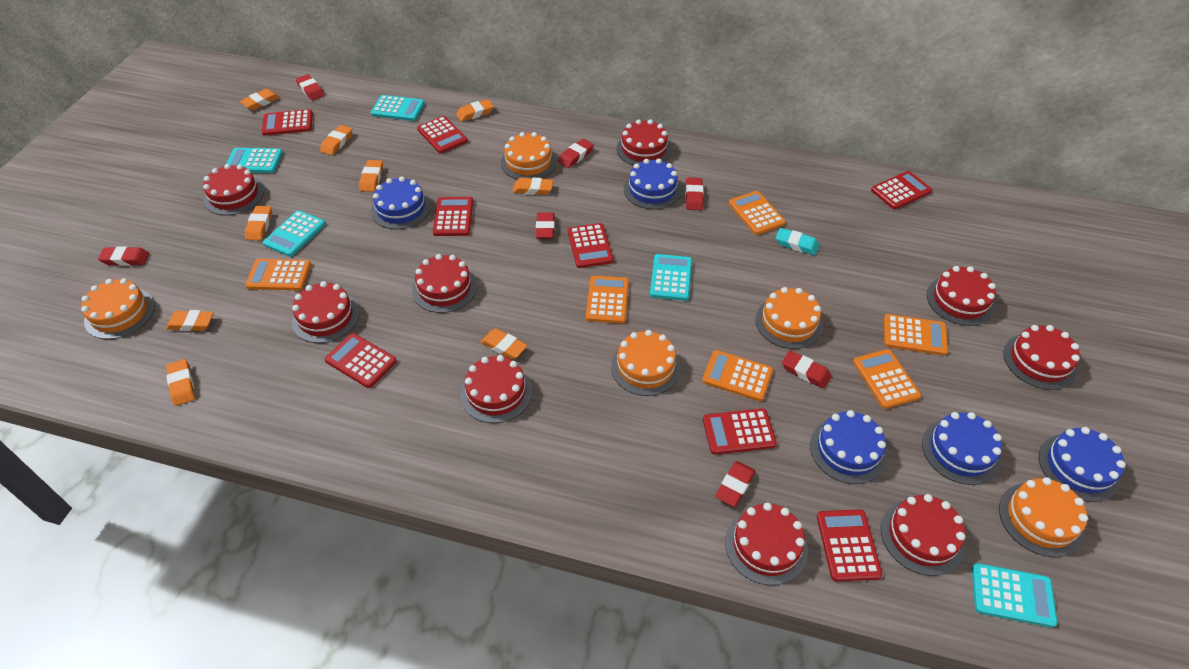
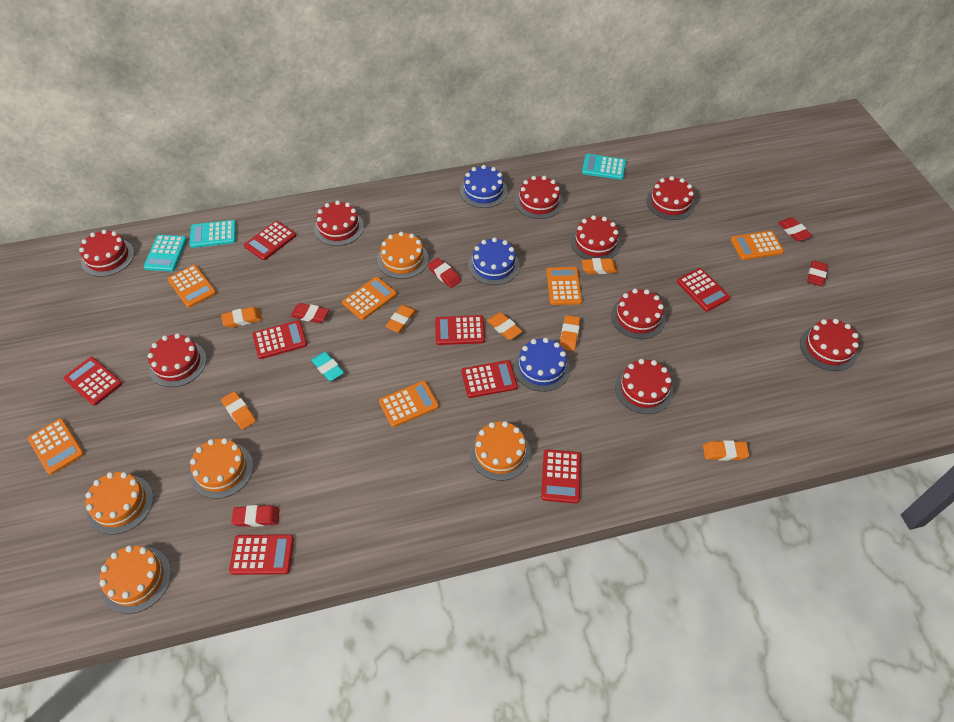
blue cake: 5 -> 3
orange eraser: 9 -> 7
red eraser: 7 -> 5
turquoise calculator: 5 -> 3

